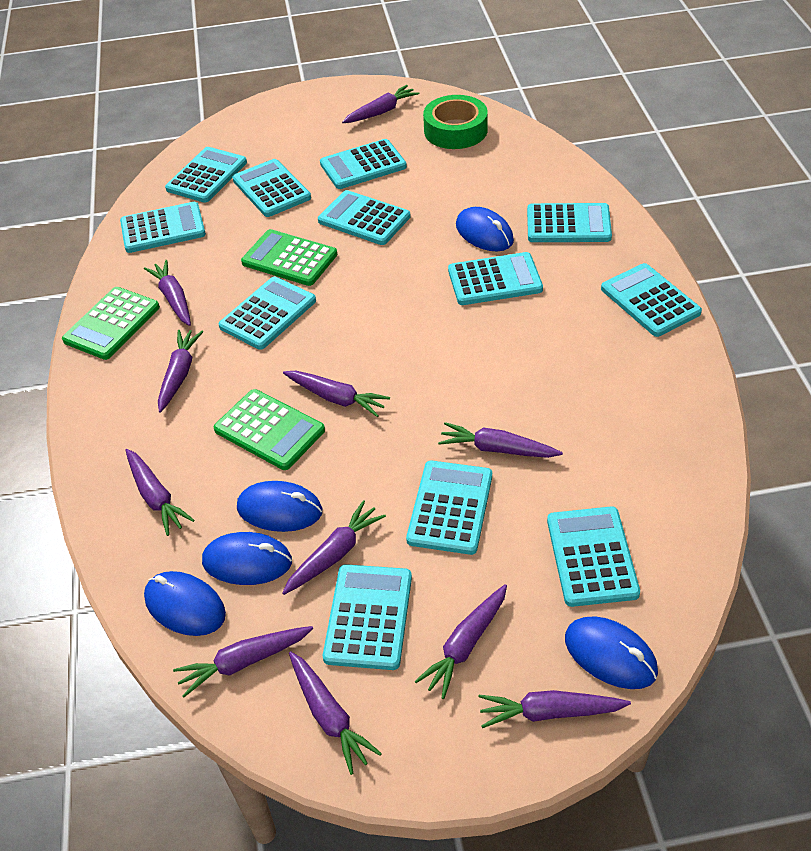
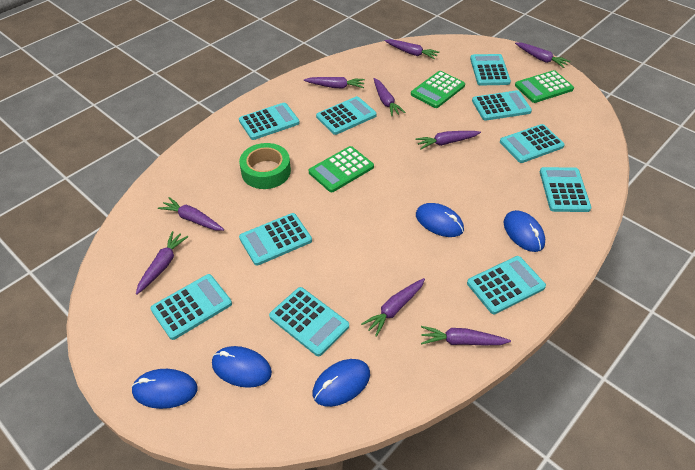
purple carrot: 11 -> 9
turquoise calculator: 12 -> 10

